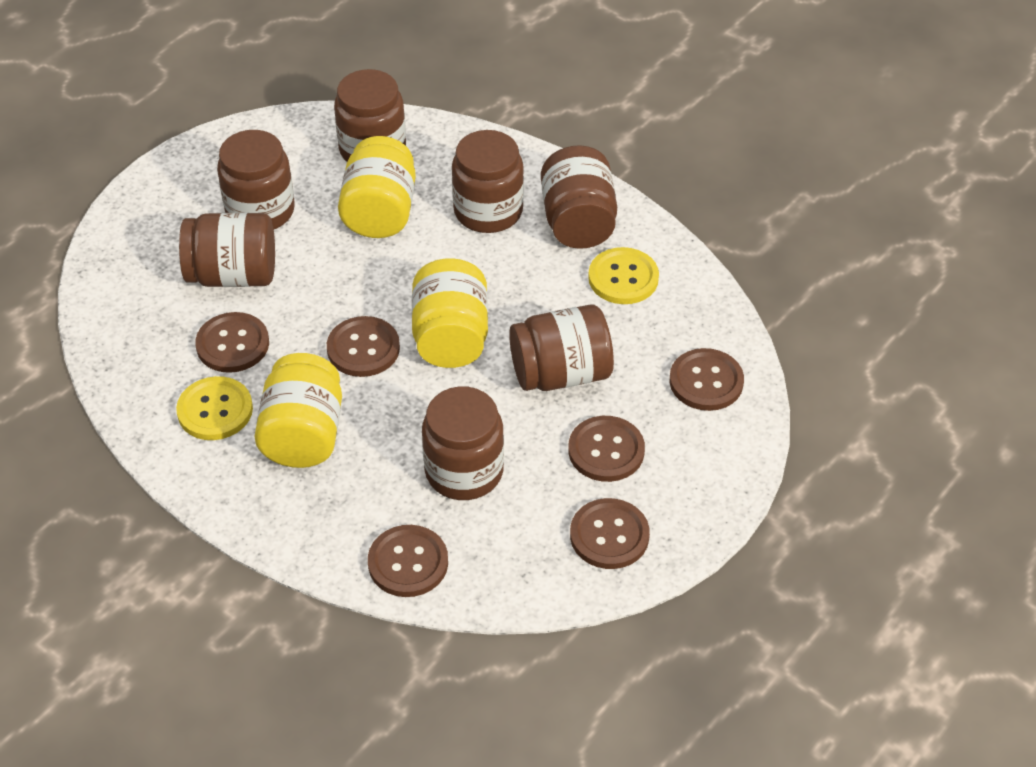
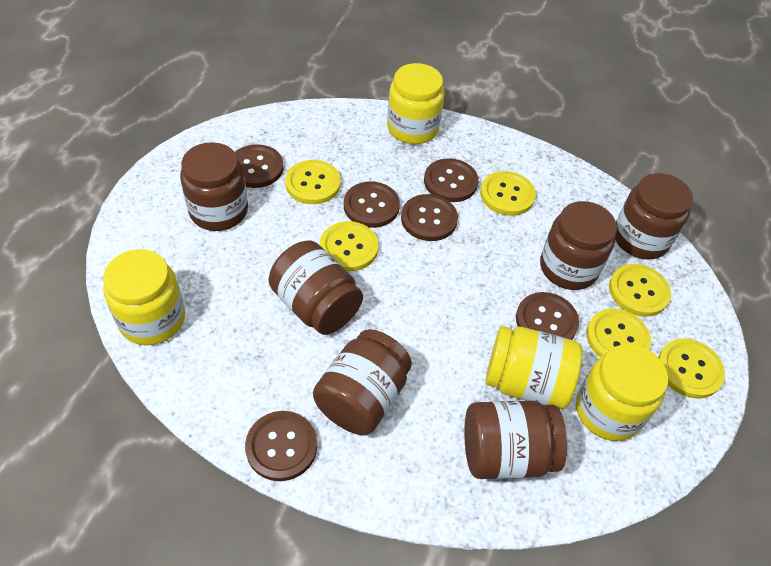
brown jar: 7 -> 6
yellow button: 2 -> 6
yellow jar: 3 -> 4

